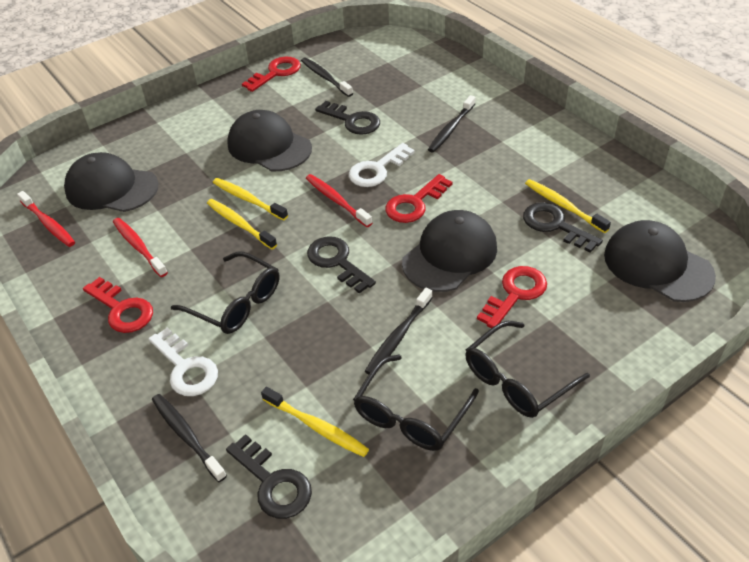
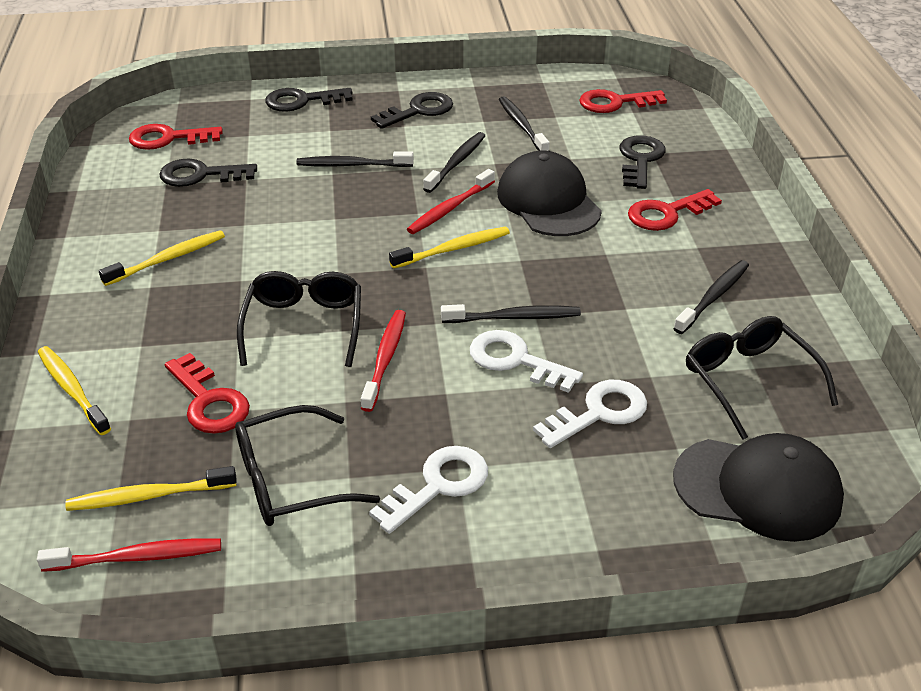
black cap: 4 -> 2
black toothbrush: 4 -> 5
white key: 2 -> 3

